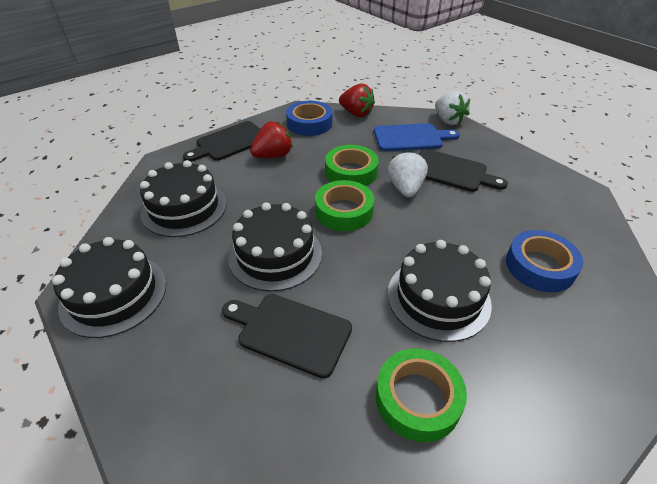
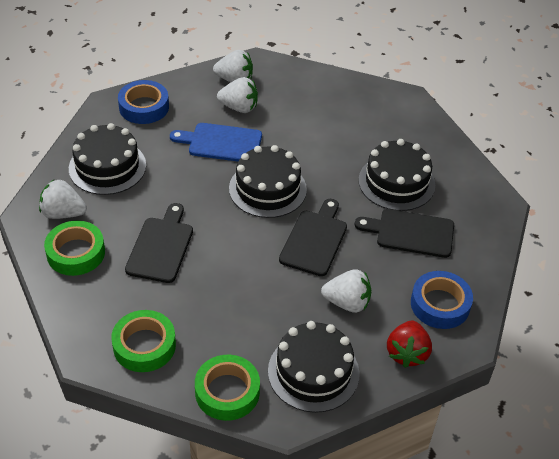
red strawberry: 2 -> 1
white strawberry: 2 -> 4

